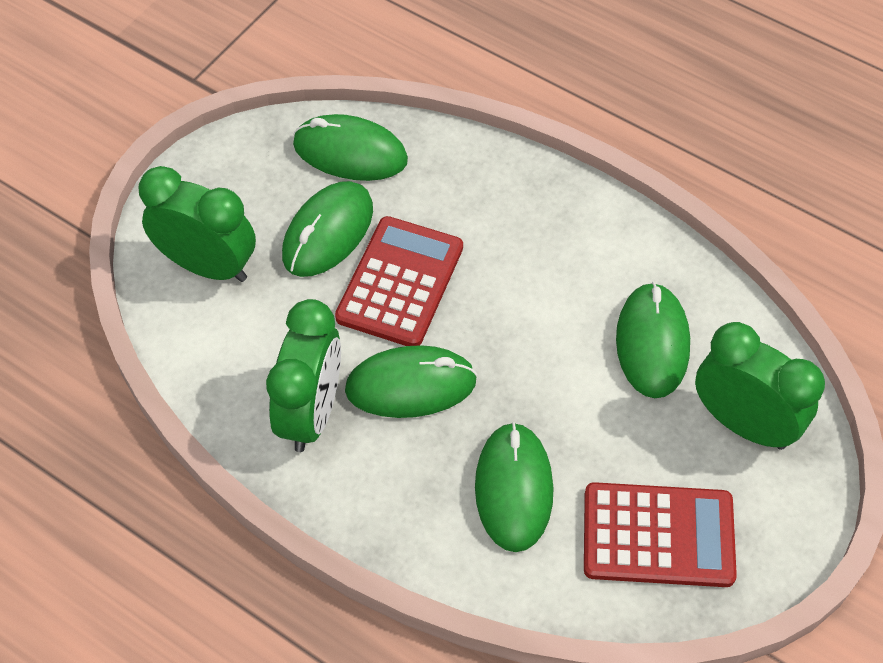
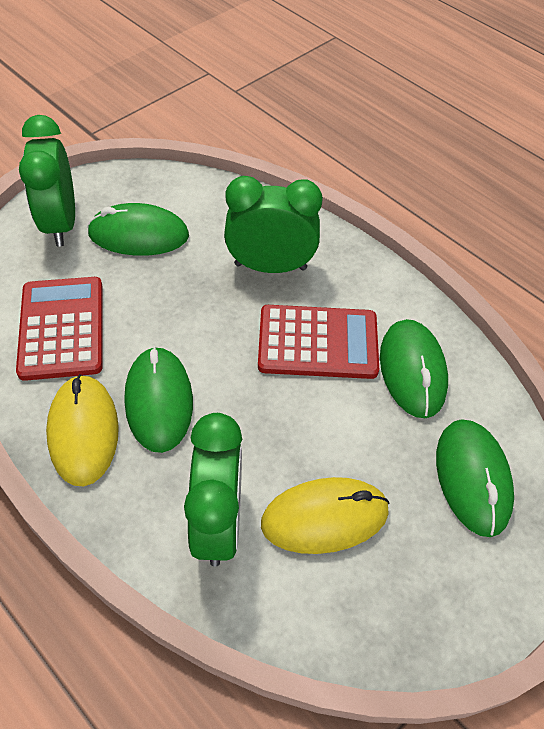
green mouse: 5 -> 4
yellow mouse: 0 -> 2

